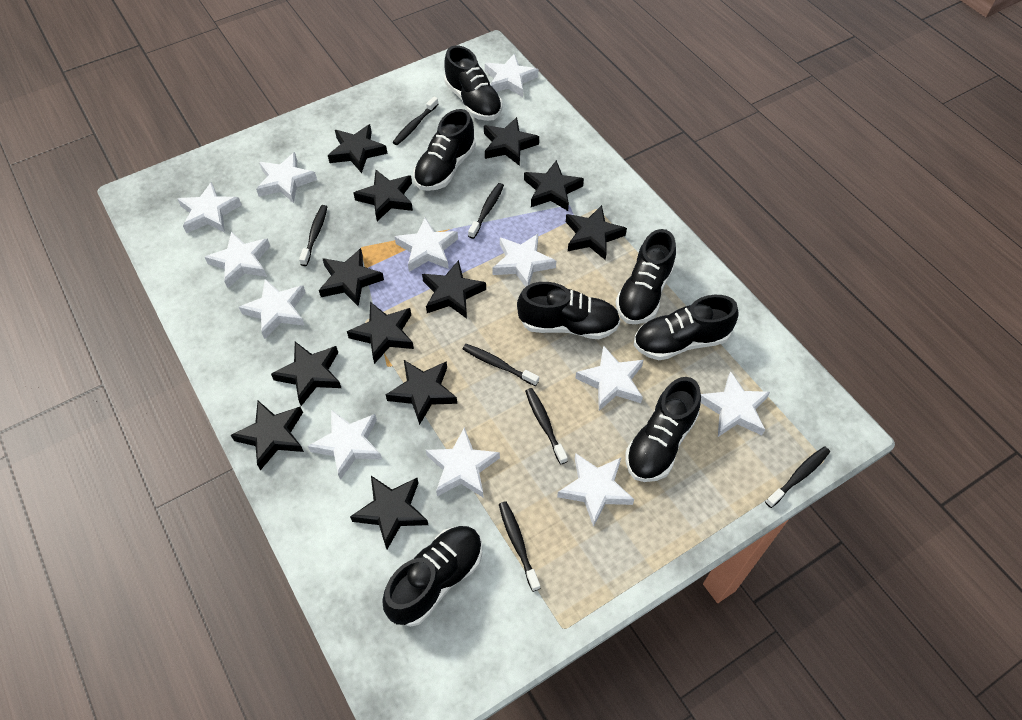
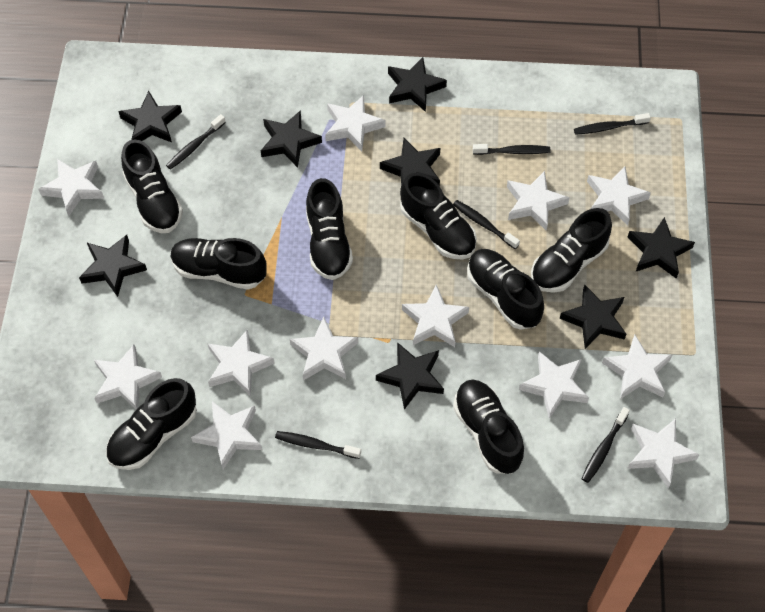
black shoe: 7 -> 8
black star: 12 -> 8
black toothbrush: 7 -> 6

